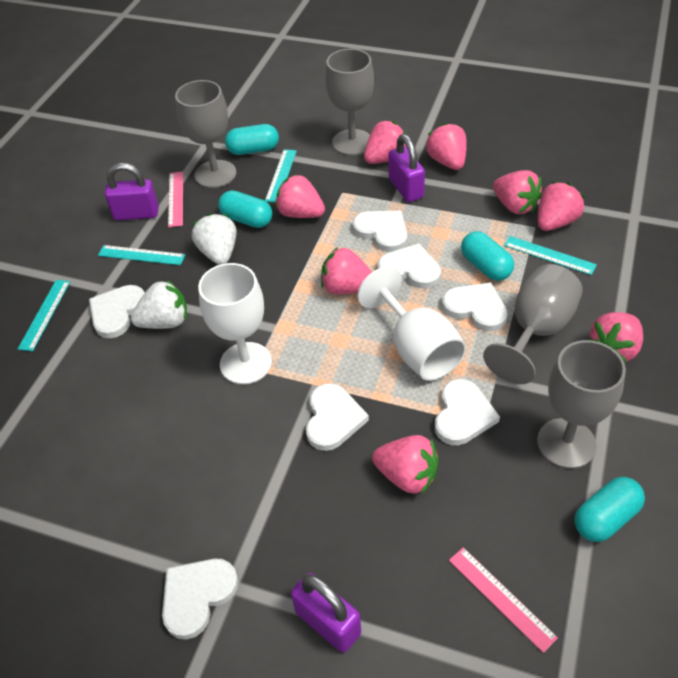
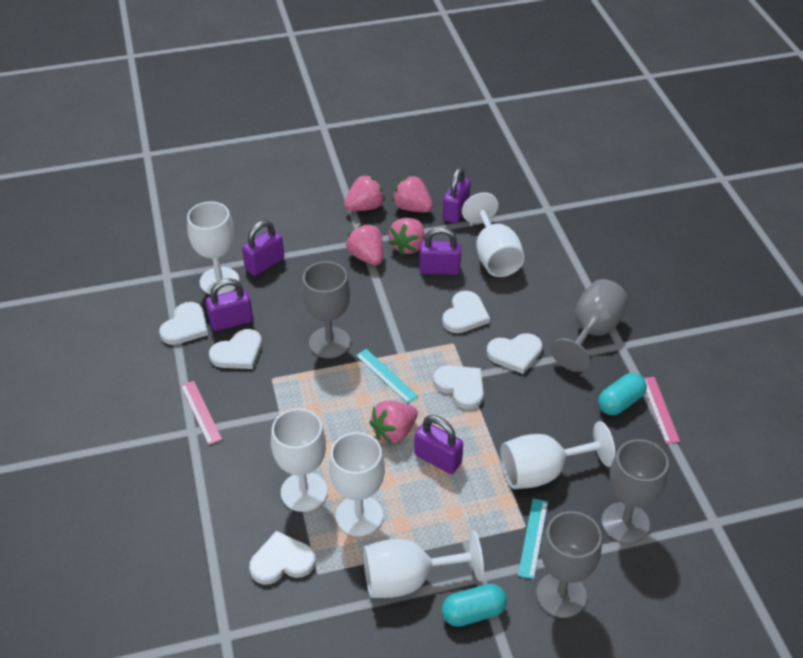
pink strawberry: 8 -> 5
purple padlock: 3 -> 5
turquoise capsule: 4 -> 2
turquoise ruler: 4 -> 2
white goblet: 2 -> 6
white heart: 7 -> 6
white strawberry: 2 -> 0

